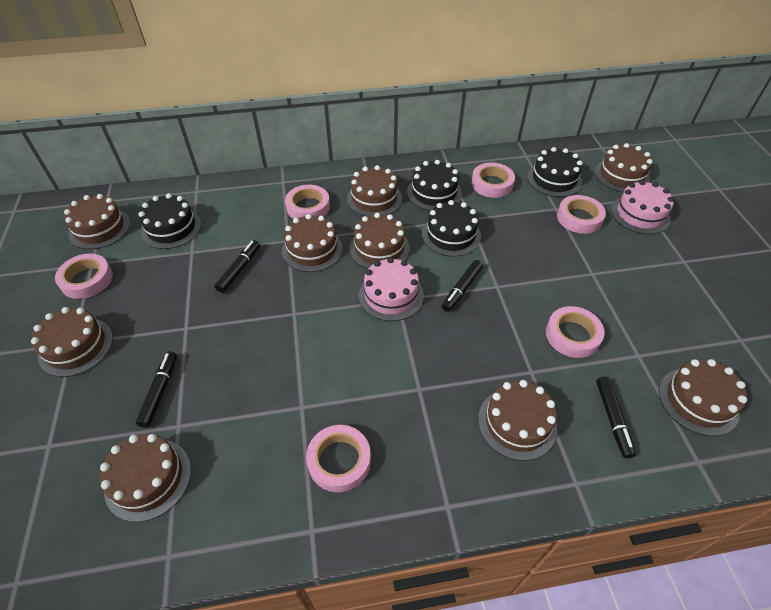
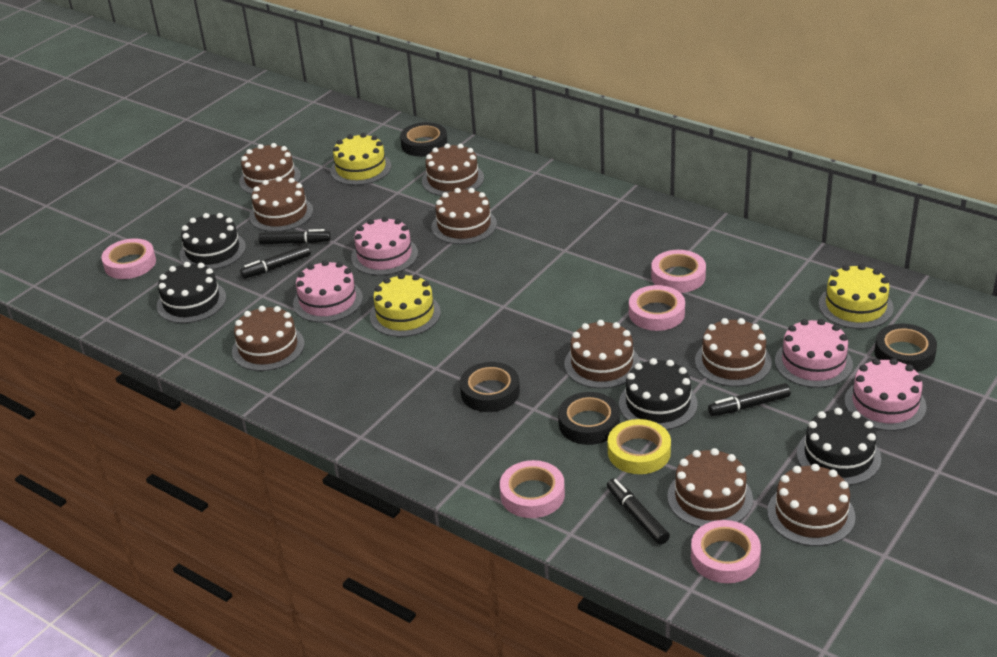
black tape: 0 -> 4
pink cake: 2 -> 4
pink tape: 6 -> 5
yellow cake: 0 -> 3
yellow tape: 0 -> 1

